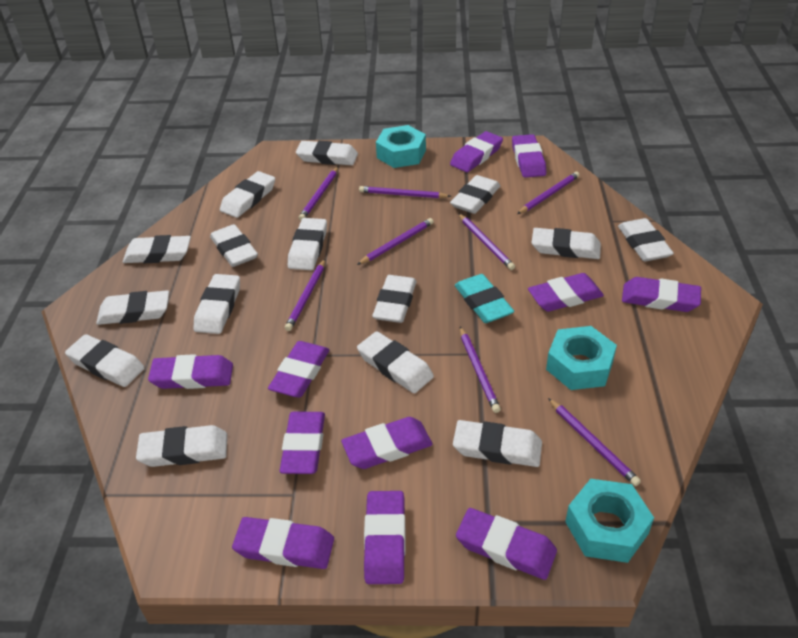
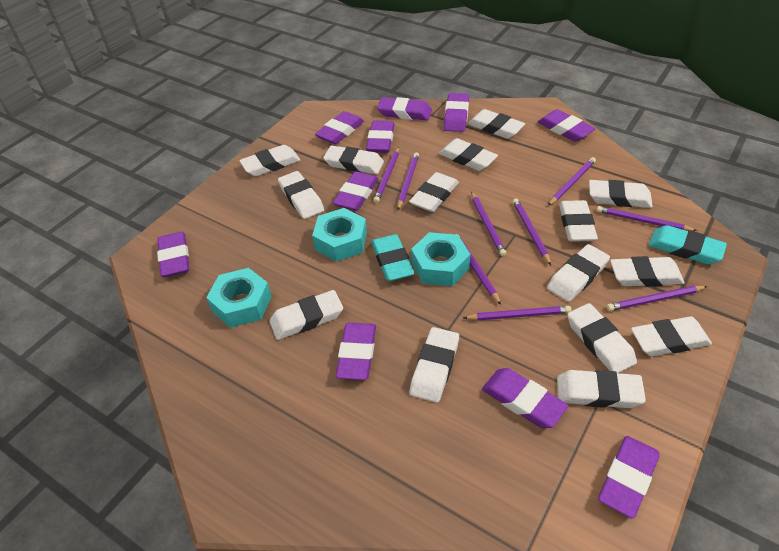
purple eraser: 11 -> 10
purple pencil: 8 -> 9
turquoise eraser: 1 -> 2

